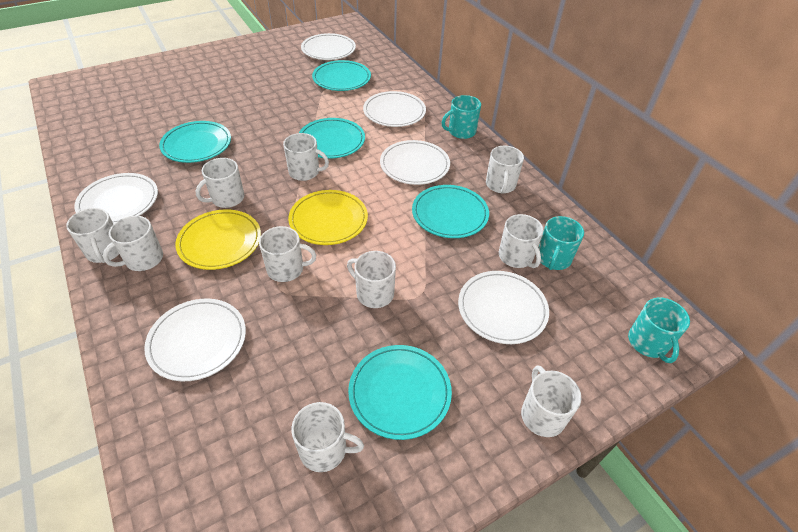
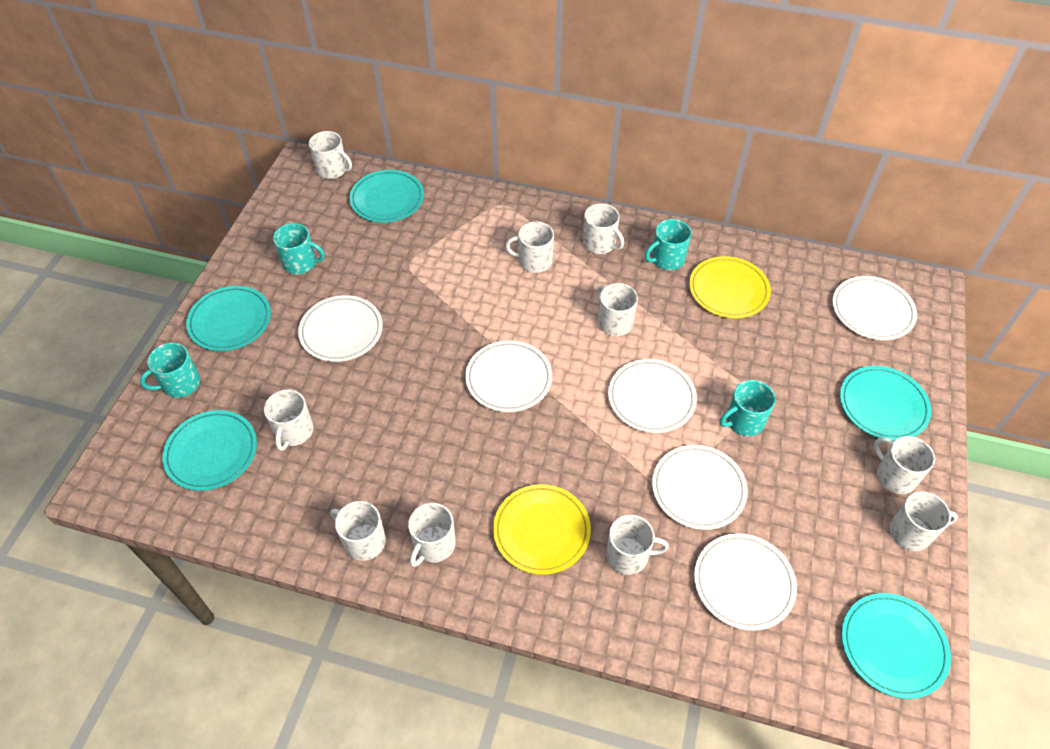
turquoise mug: 3 -> 4

